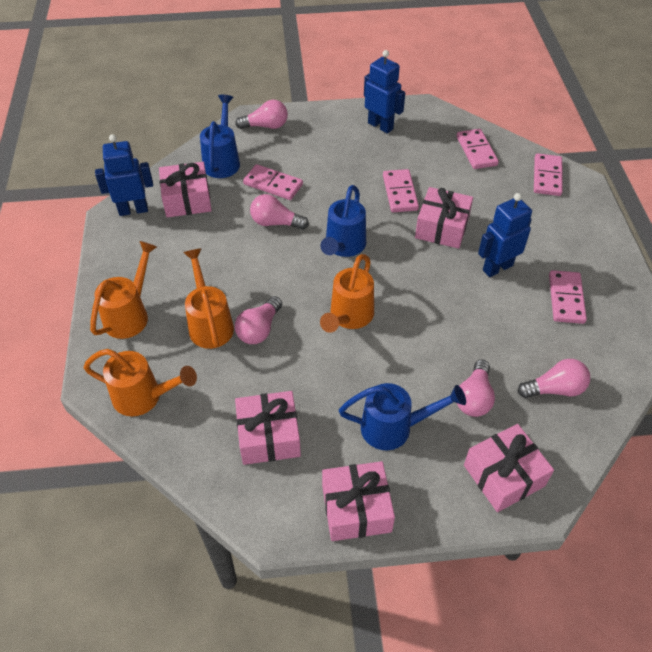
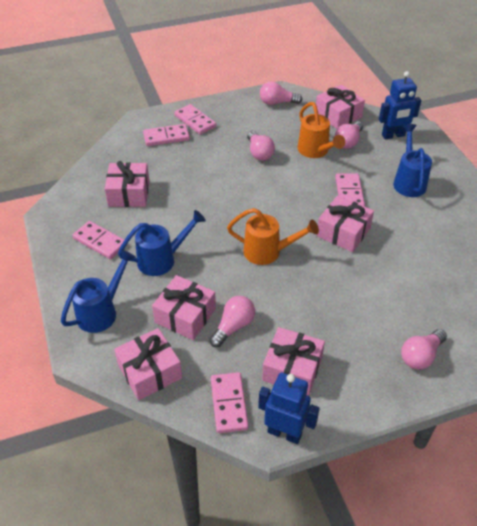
blue robot: 3 -> 2
orange watering can: 4 -> 2
pink gift: 5 -> 6

